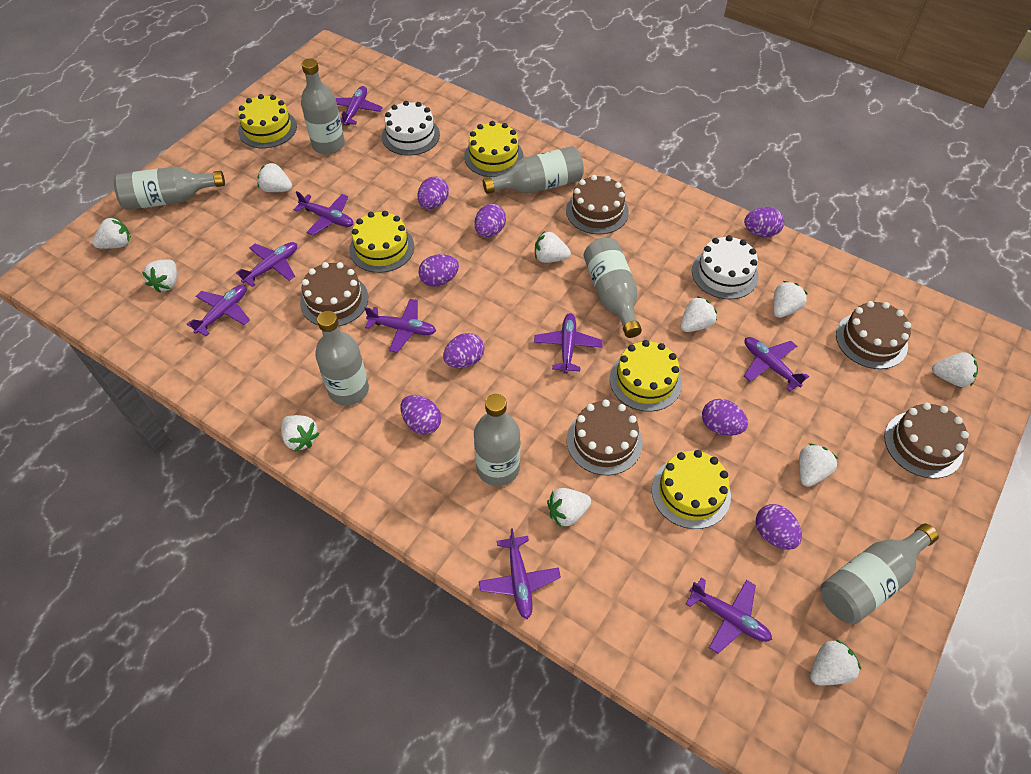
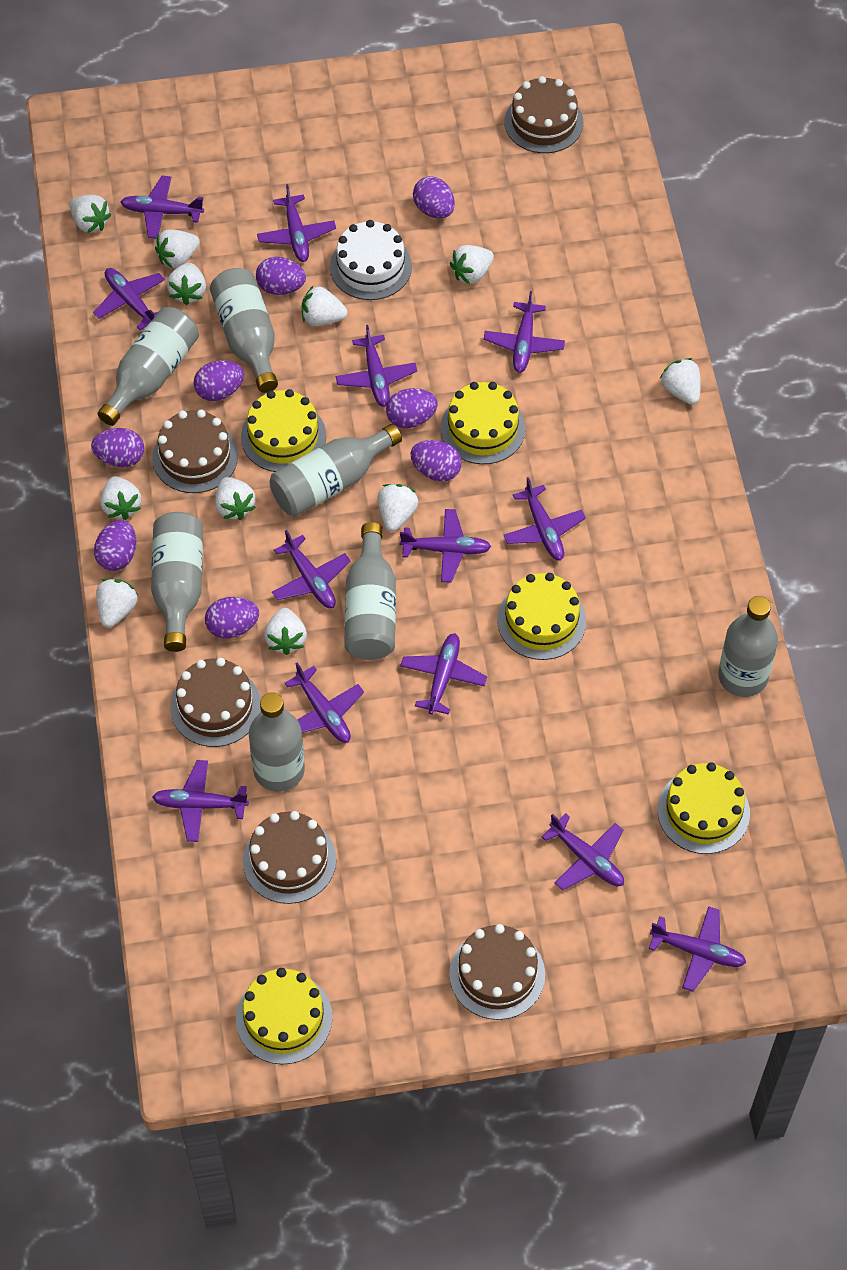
purple plane: 9 -> 13
white cake: 2 -> 1

